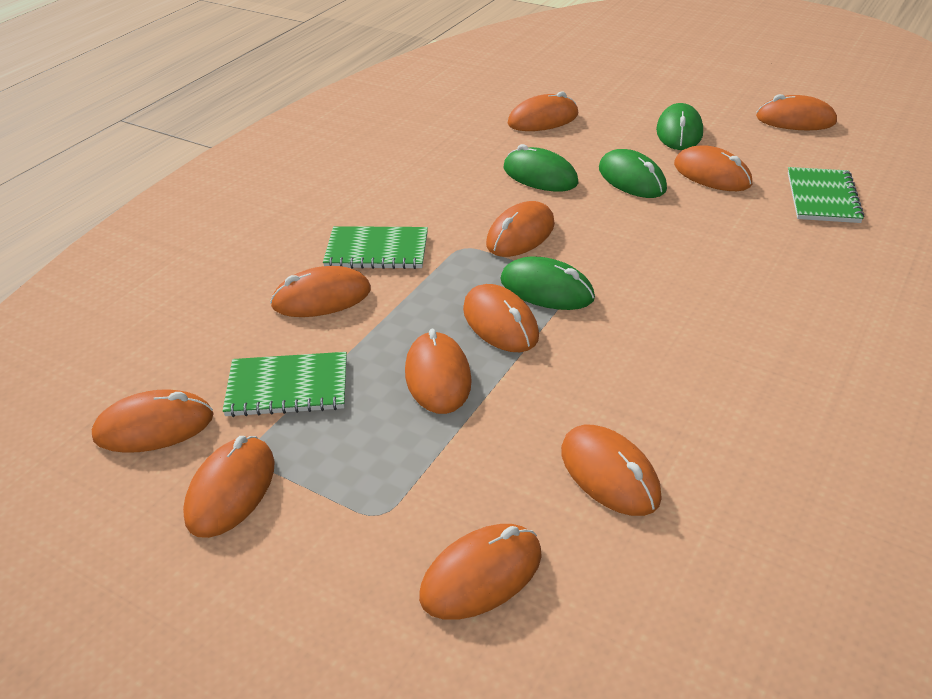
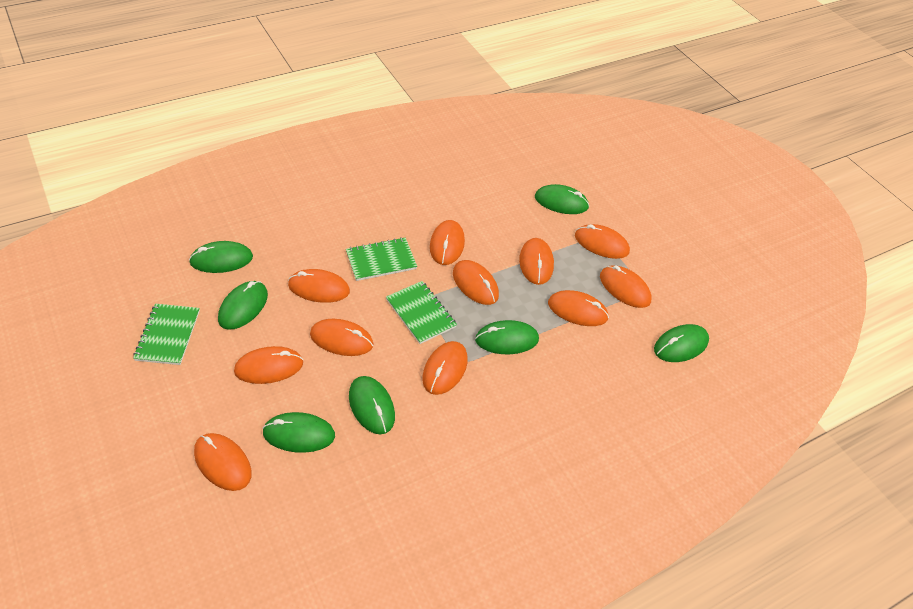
green mouse: 4 -> 7

